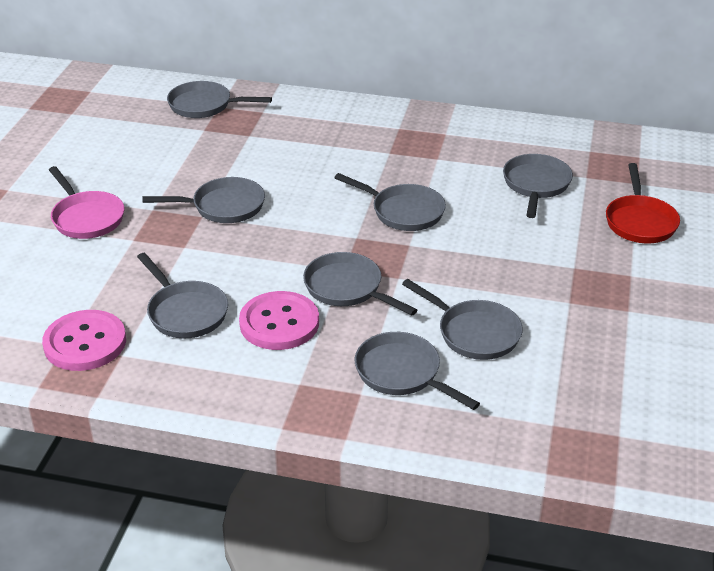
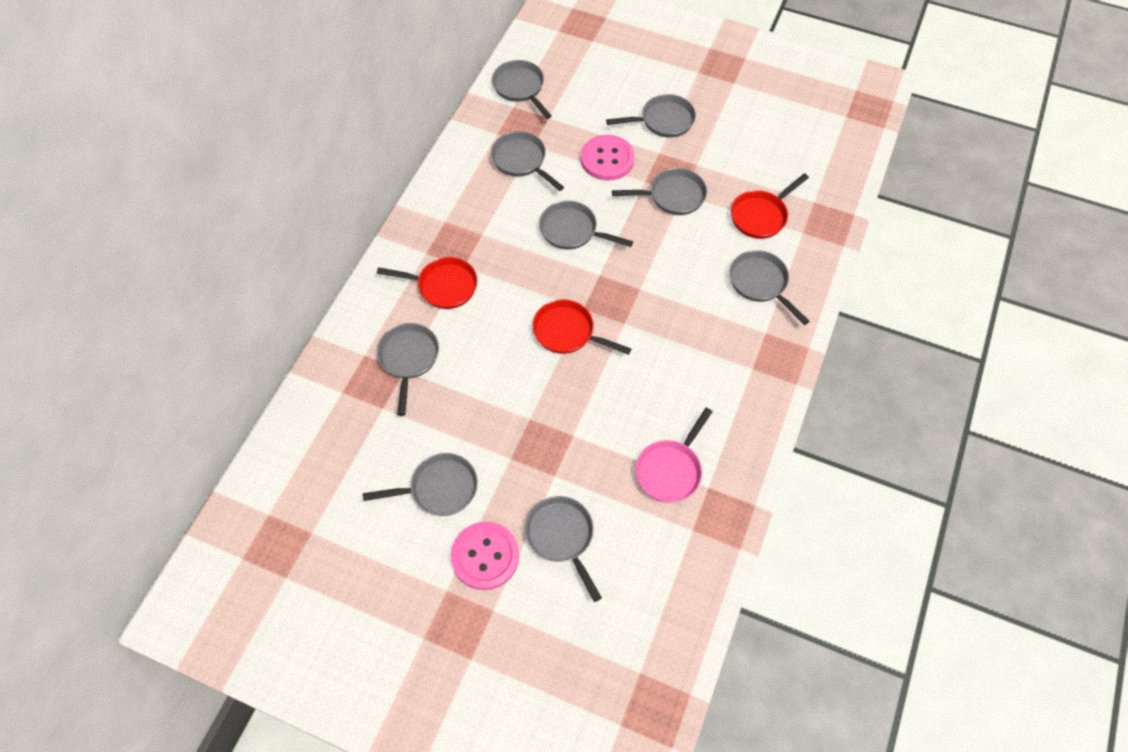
grey pan: 8 -> 9
red pan: 1 -> 3

